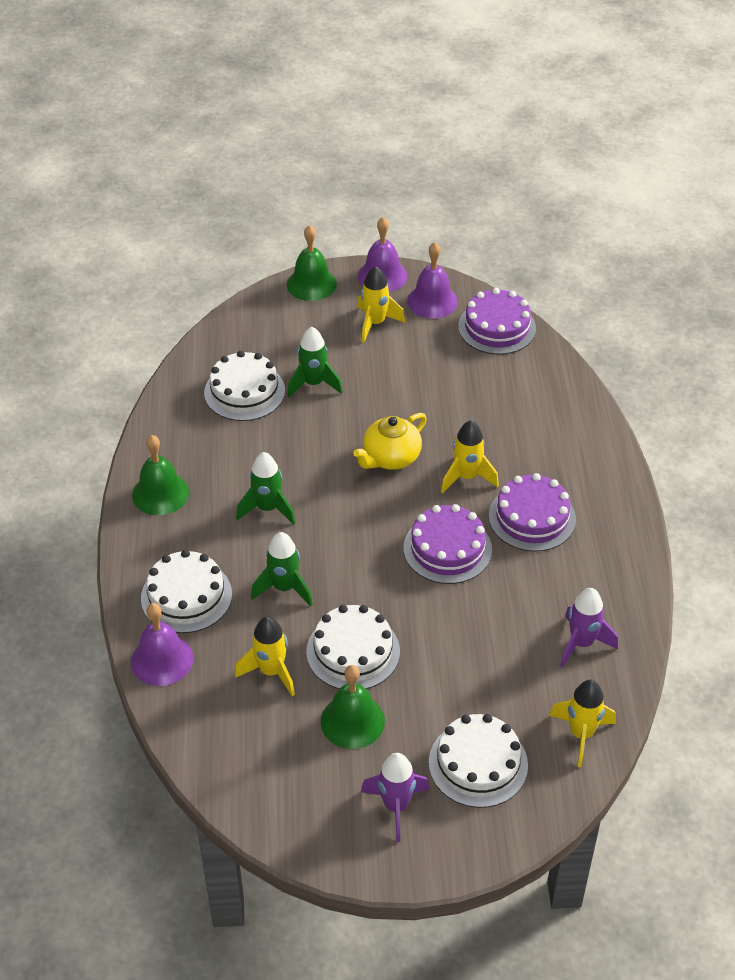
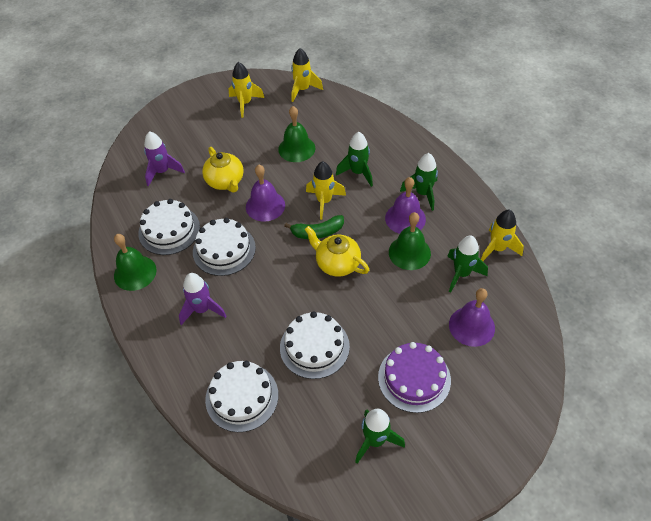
green banana: 0 -> 1
green rocket: 3 -> 4
purple cake: 3 -> 1
yellow teapot: 1 -> 2

